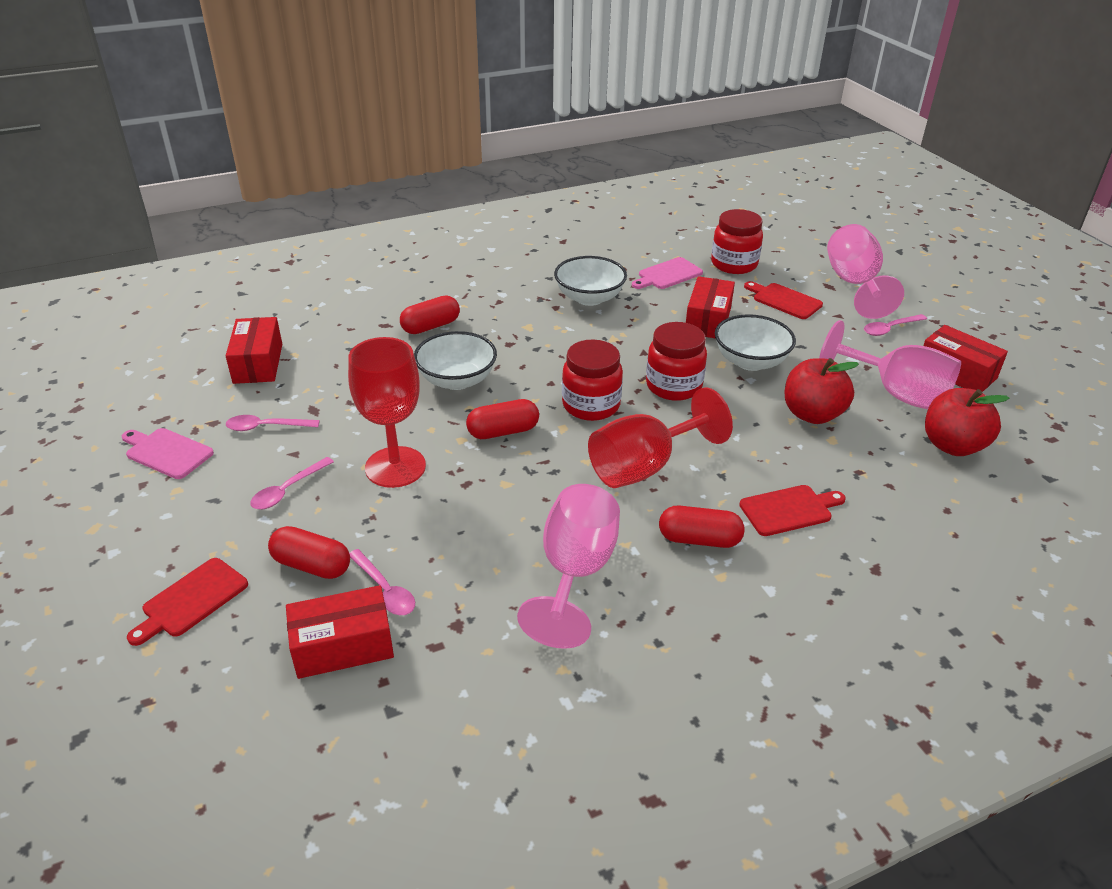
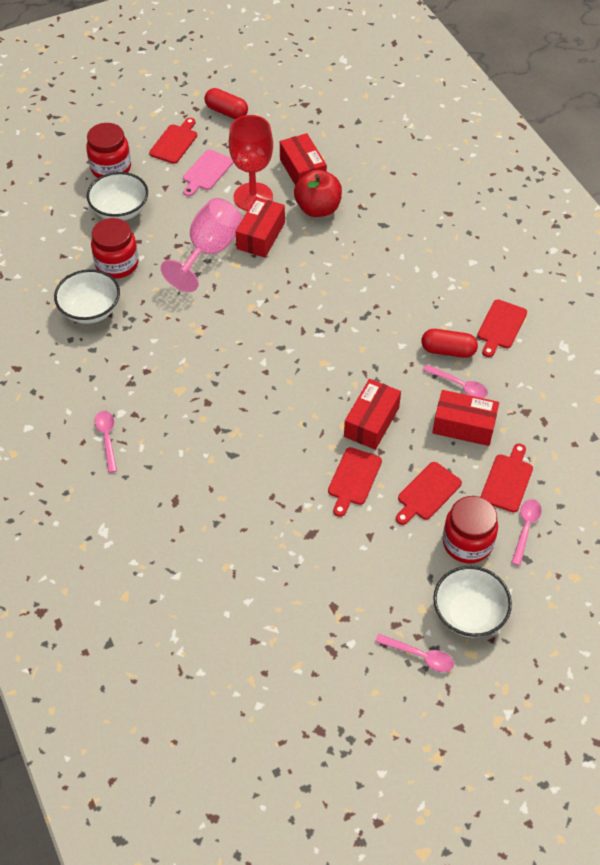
pink cutting board: 2 -> 1
pink goblet: 3 -> 1
red apple: 2 -> 1
red capsule: 4 -> 2
red cutting board: 3 -> 5
red goblet: 2 -> 1

